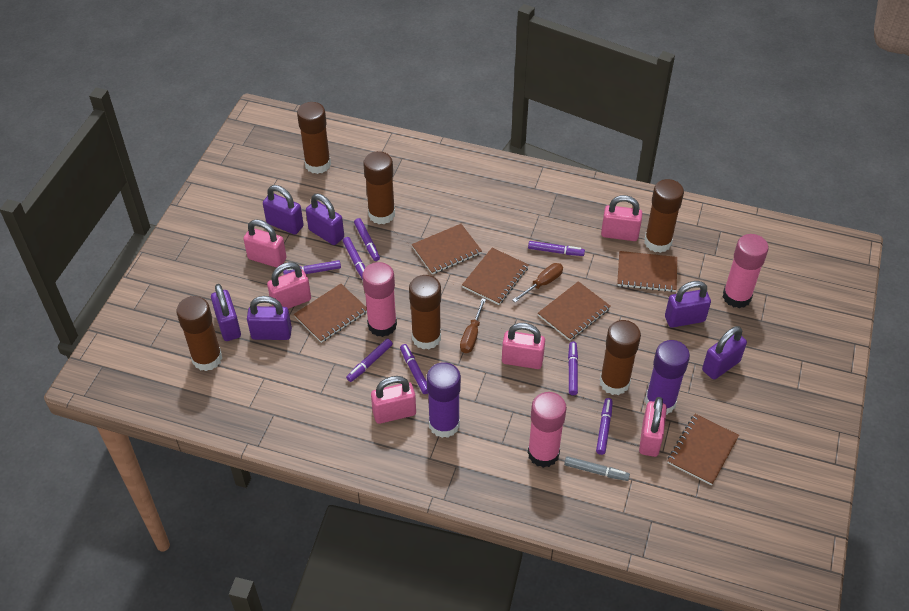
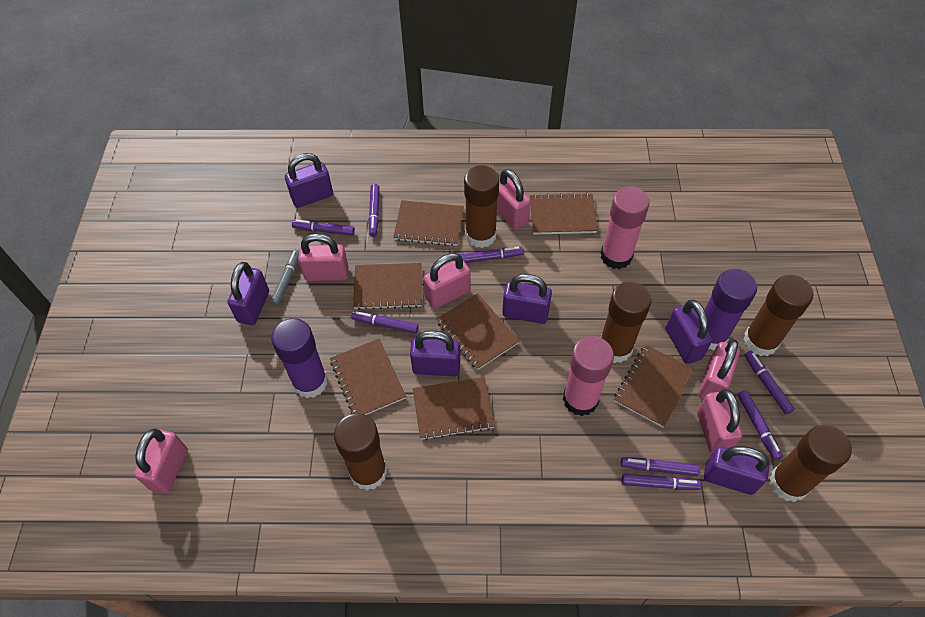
brown glue stick: 6 -> 5
brown notebook: 6 -> 7
brown screwdriver: 2 -> 0
pink glue stick: 3 -> 2

